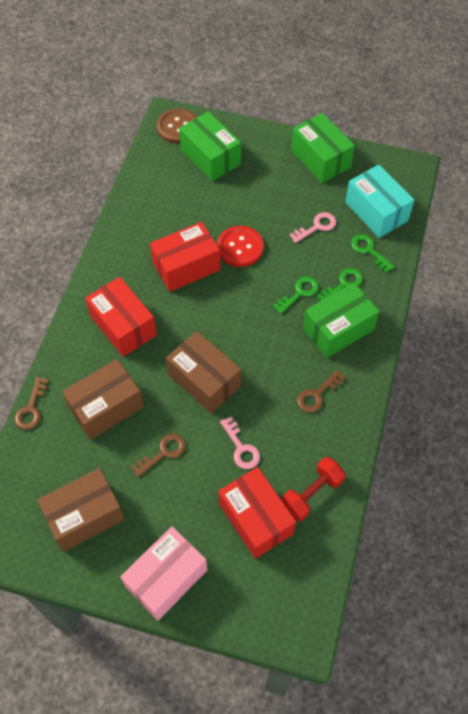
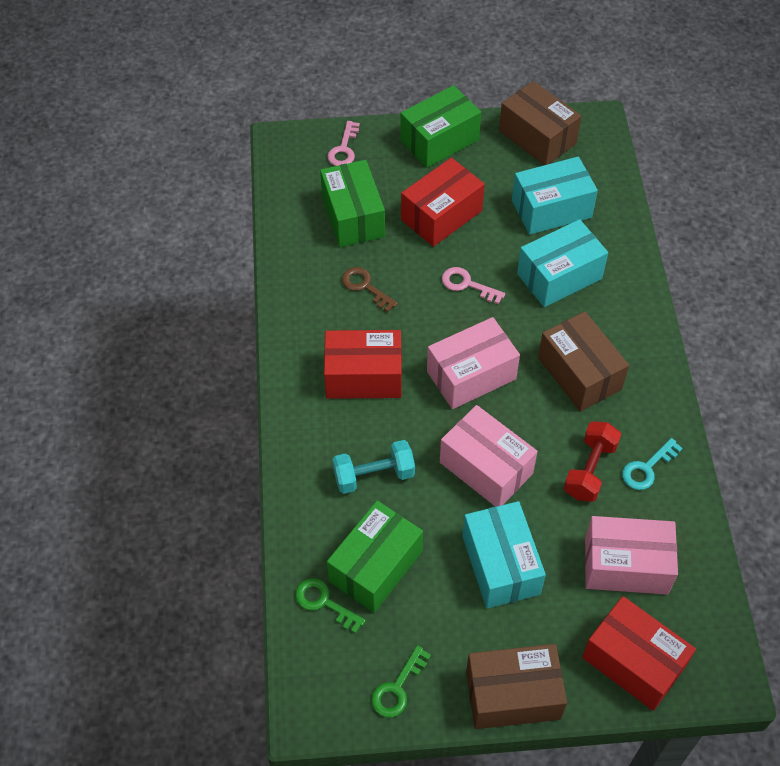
brown button: 1 -> 0
brown key: 3 -> 1
green key: 3 -> 2
pink box: 1 -> 3
red button: 1 -> 0
turquoise box: 1 -> 3
turquoise dumbbell: 0 -> 1
turquoise key: 0 -> 1

